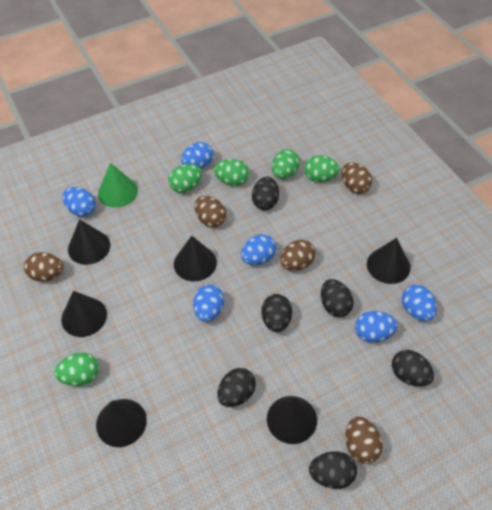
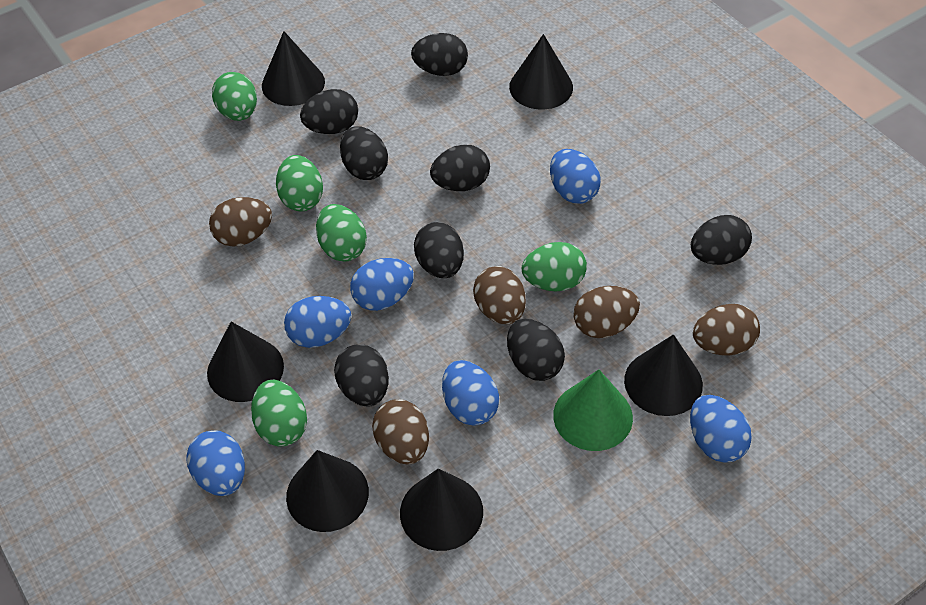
black egg: 6 -> 8

